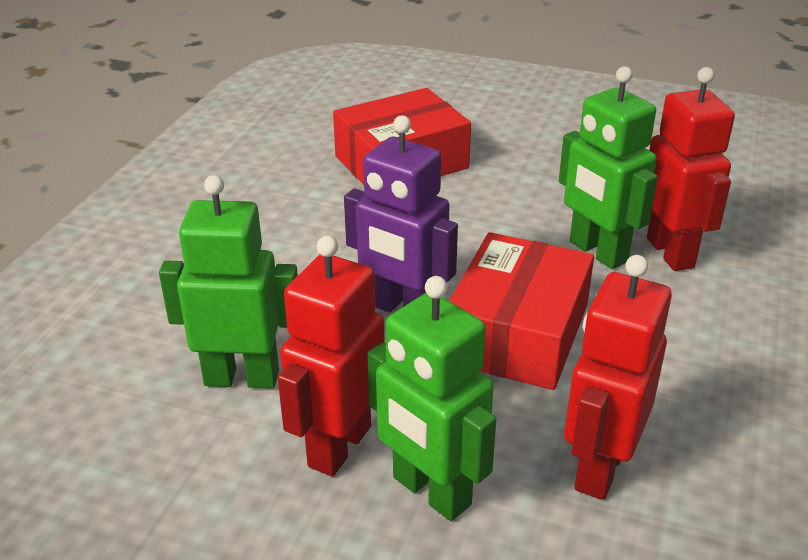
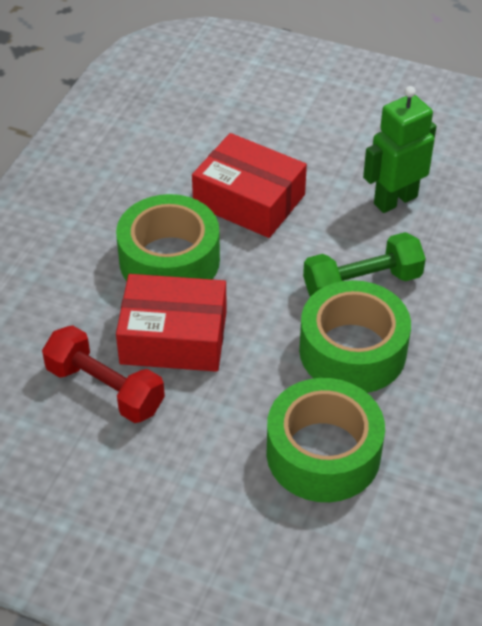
green dumbbell: 0 -> 1
green robot: 3 -> 1
green tape: 0 -> 3
purple robot: 1 -> 0
red dumbbell: 0 -> 1
red robot: 3 -> 0

